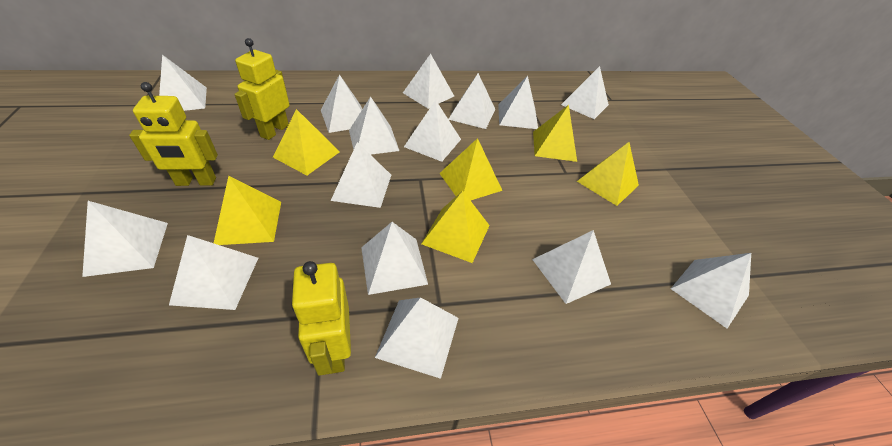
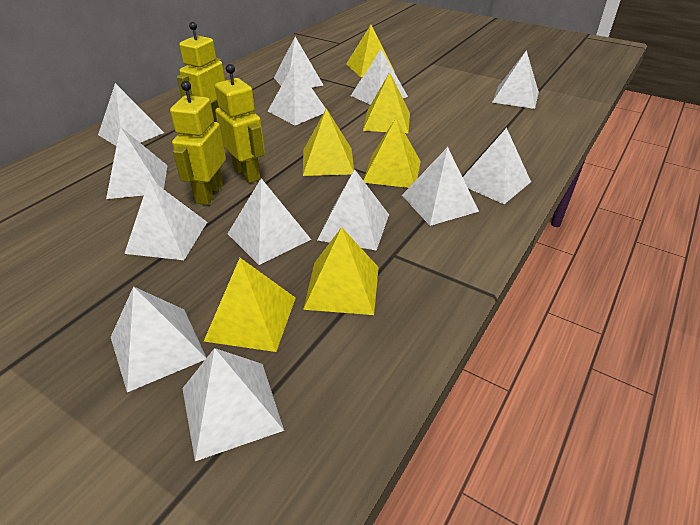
white pyramid: 15 -> 13

